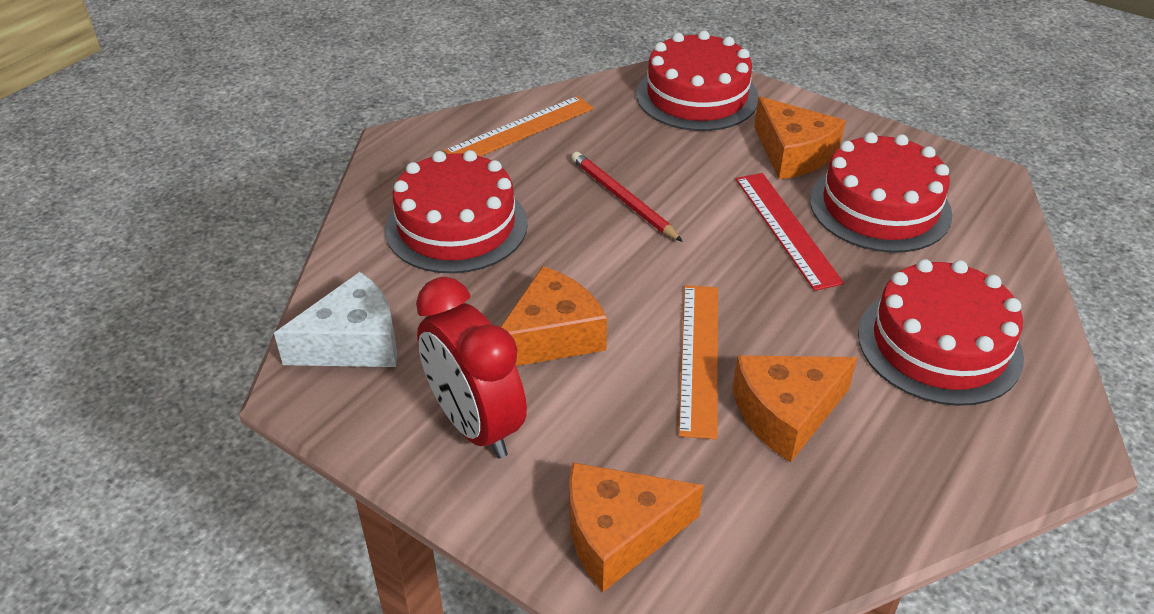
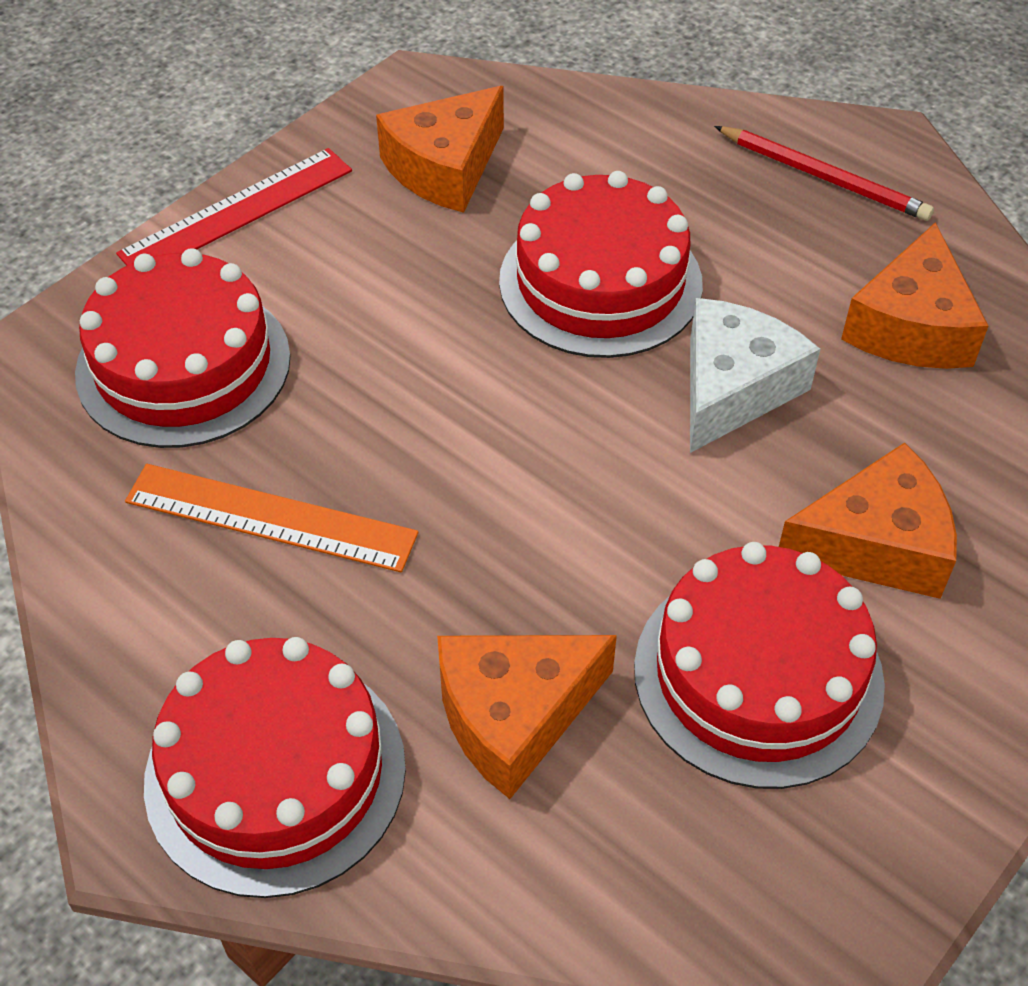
orange ruler: 2 -> 1
red clock: 1 -> 0

